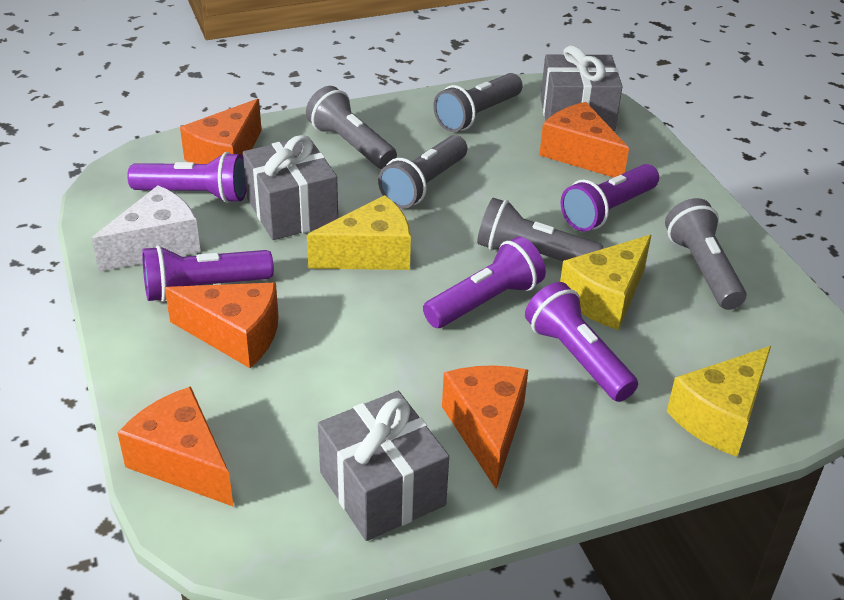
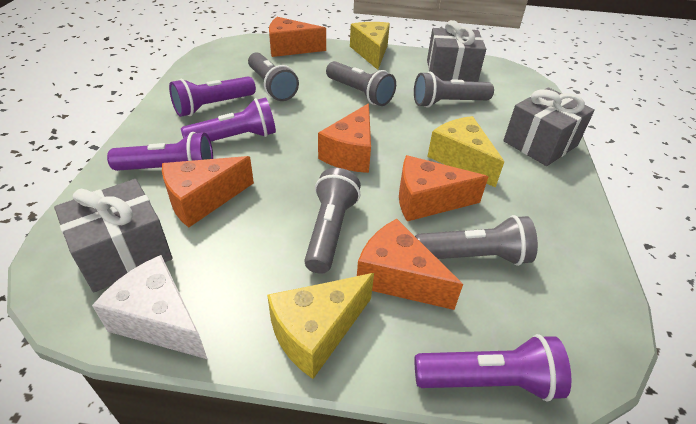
purple flashlight: 5 -> 4

